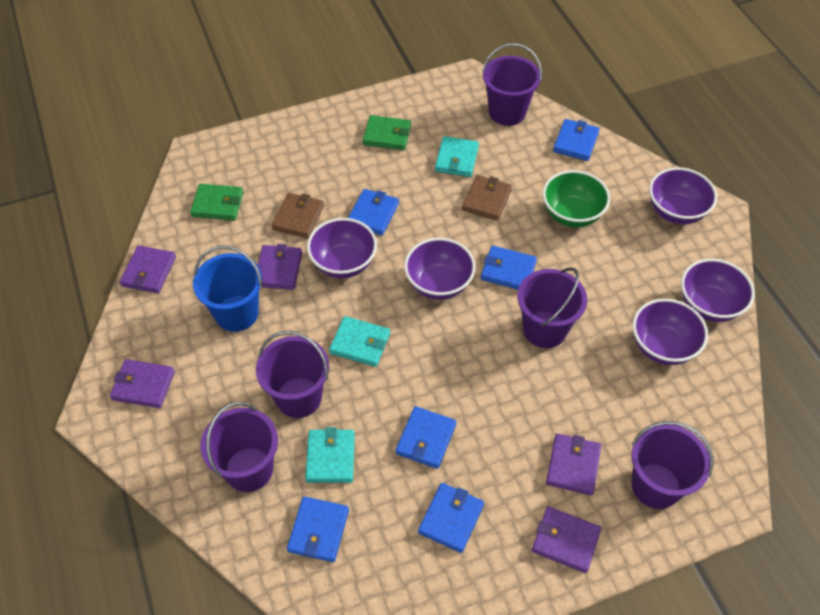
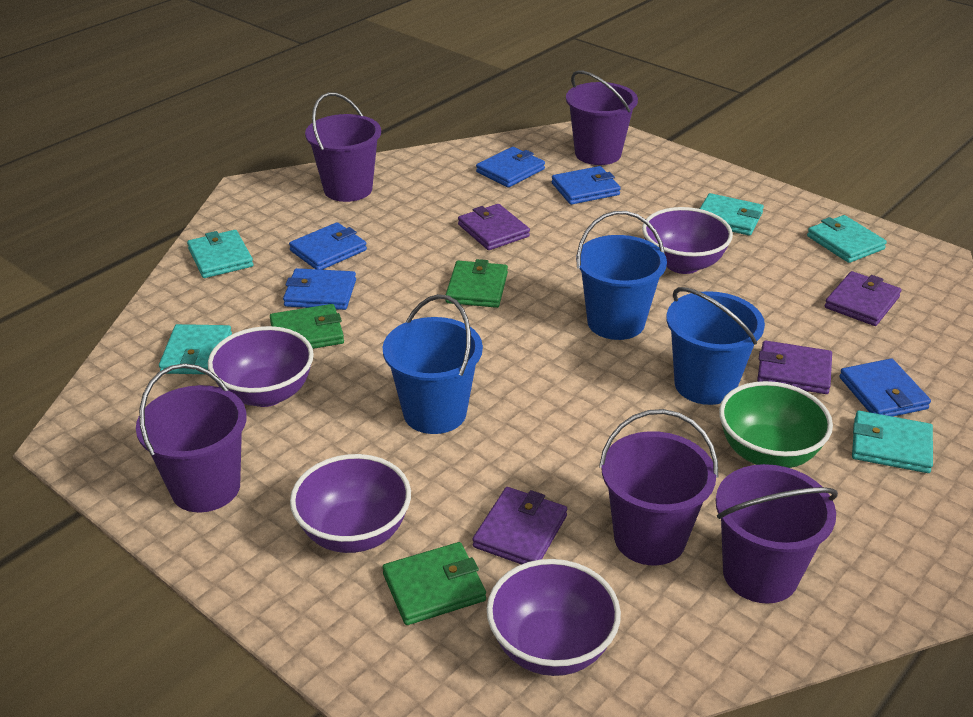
blue bucket: 1 -> 3
blue wallet: 6 -> 5
brown wallet: 2 -> 0
green wallet: 2 -> 3
purple bowl: 5 -> 4
purple wallet: 5 -> 4
turquoise wallet: 3 -> 5

